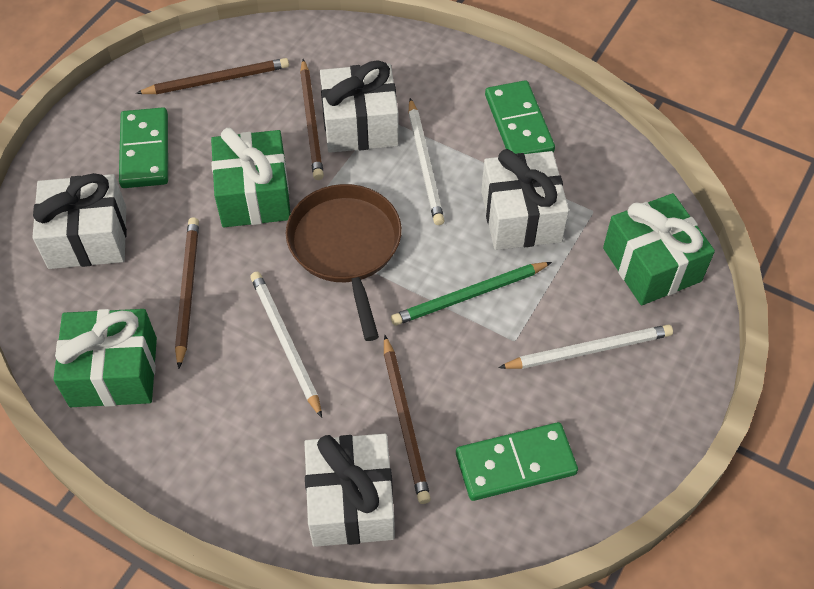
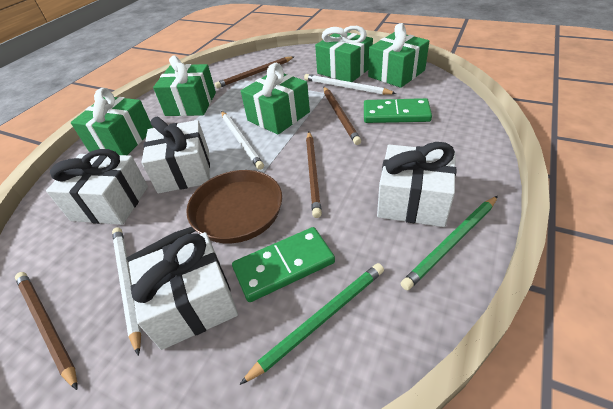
green domino: 3 -> 2
green gift: 3 -> 5
green pencil: 1 -> 2

